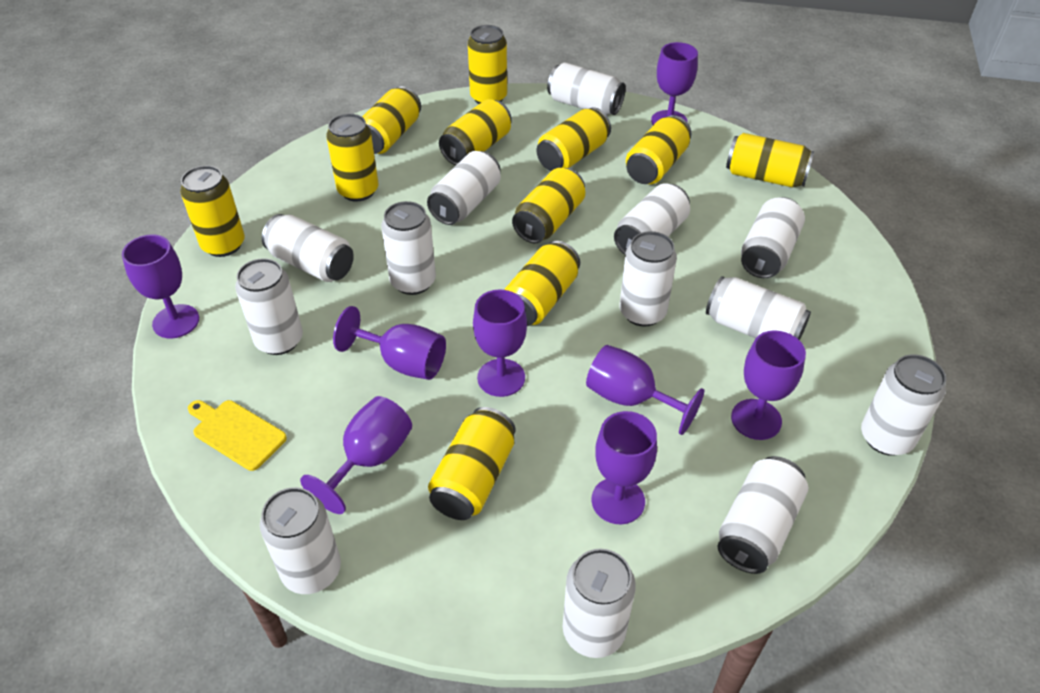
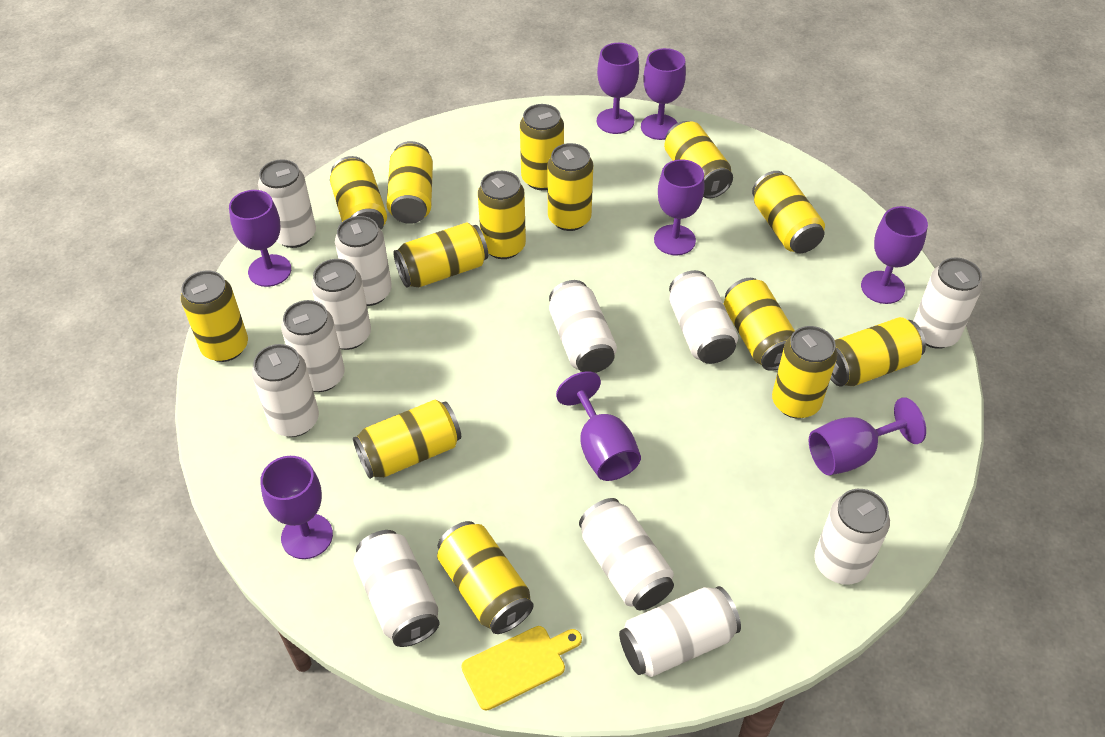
white can: 13 -> 12
yellow can: 11 -> 14

